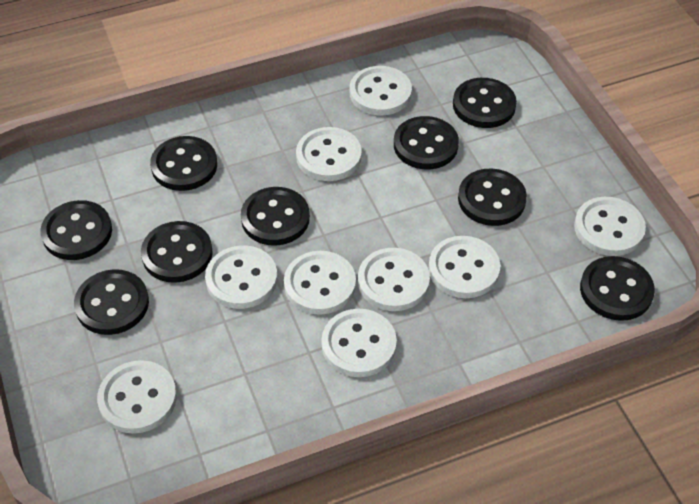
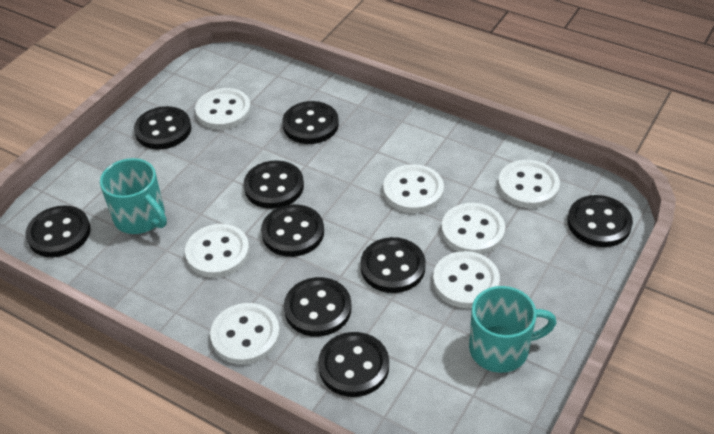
turquoise mug: 0 -> 2
white button: 9 -> 7

